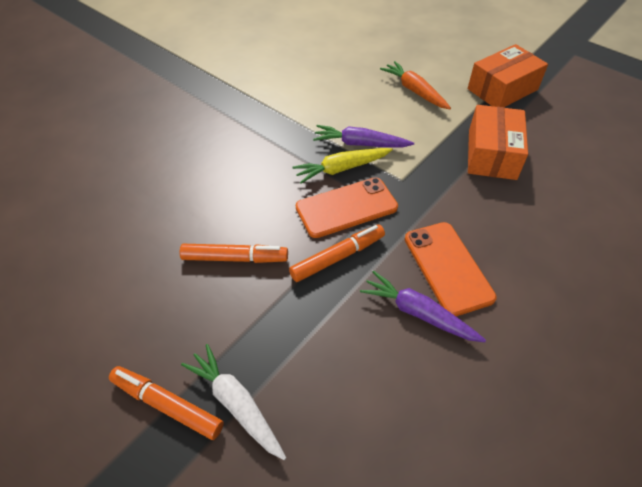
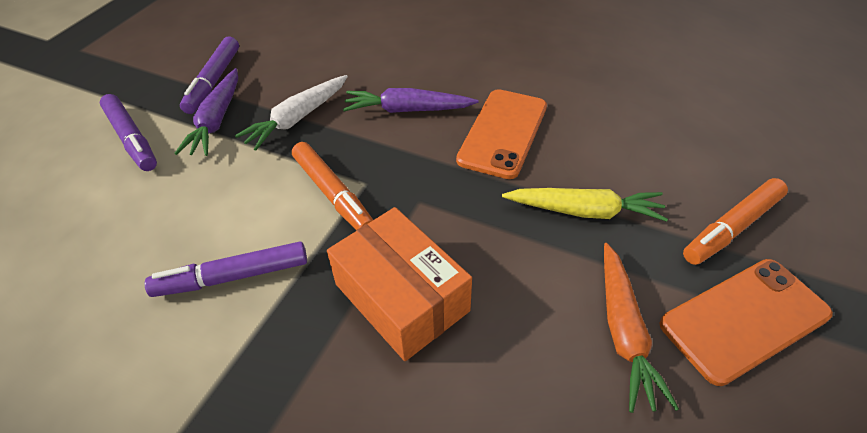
orange box: 2 -> 1
orange marker: 3 -> 2
purple marker: 0 -> 3

